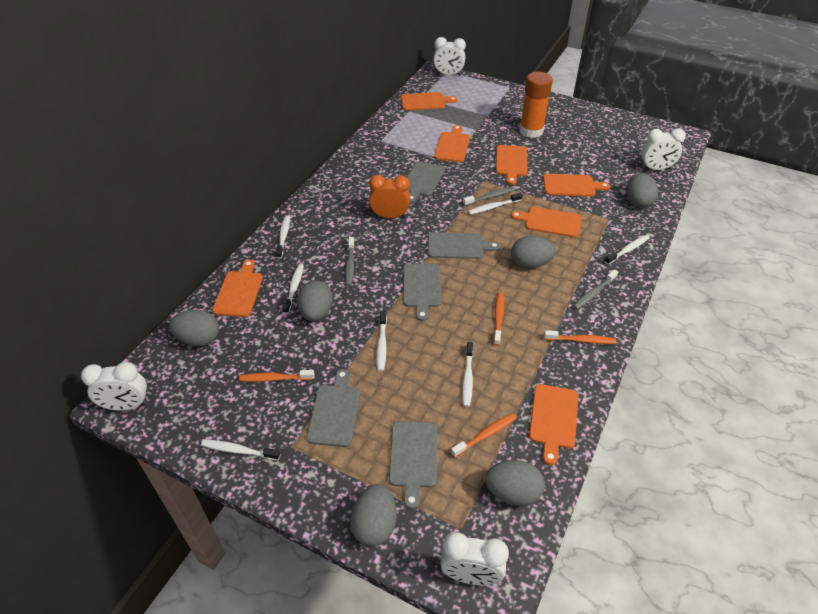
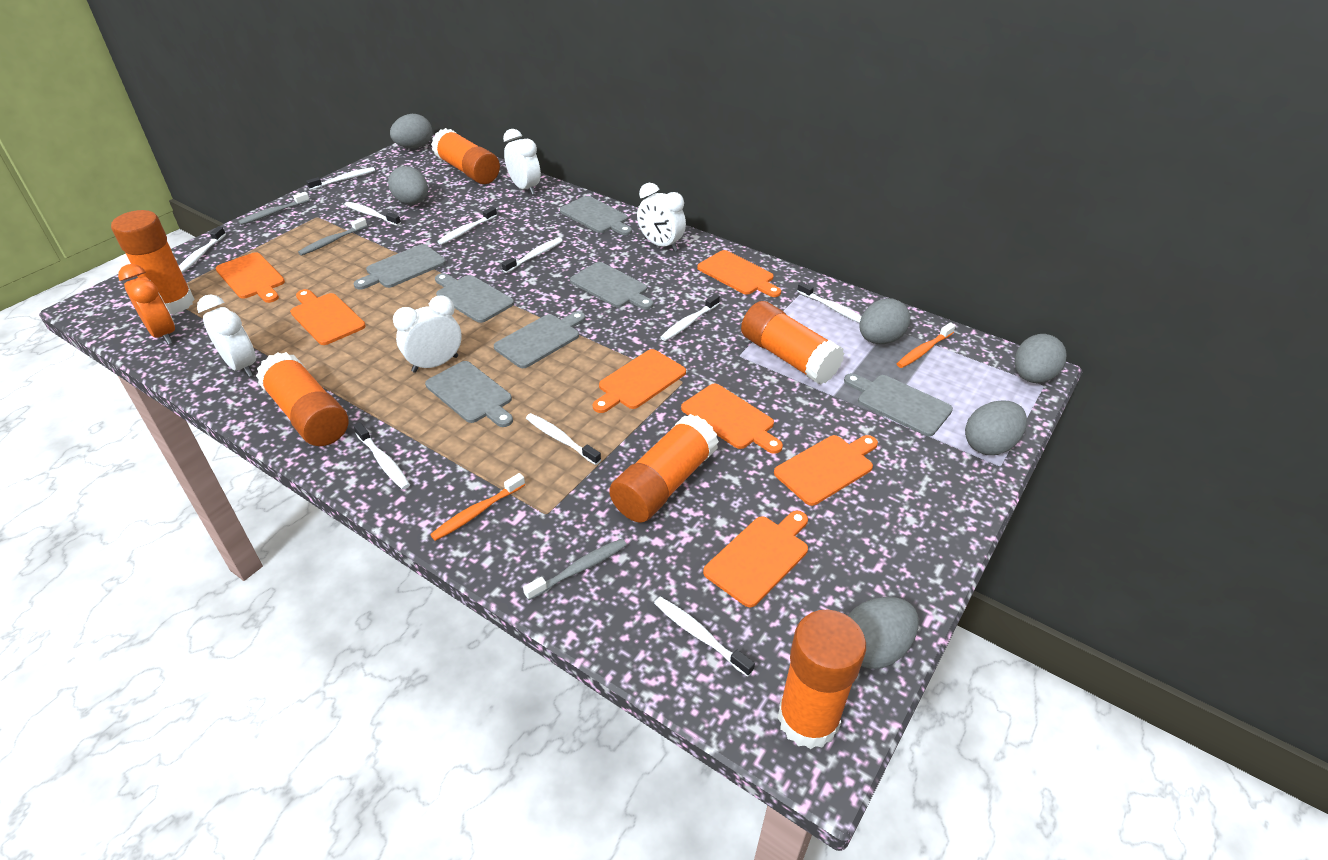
grey cutting board: 5 -> 7
orange glue stick: 1 -> 6
orange toothbrush: 4 -> 2
white toothbrush: 7 -> 10

